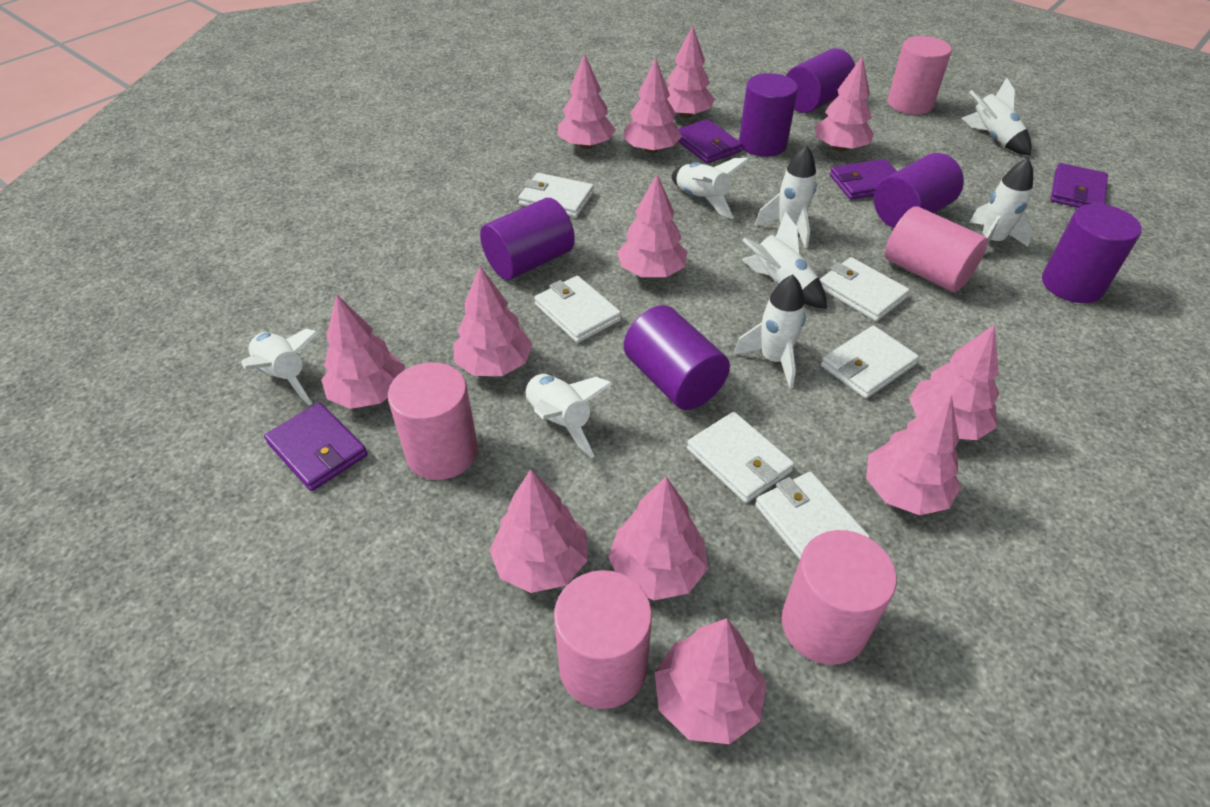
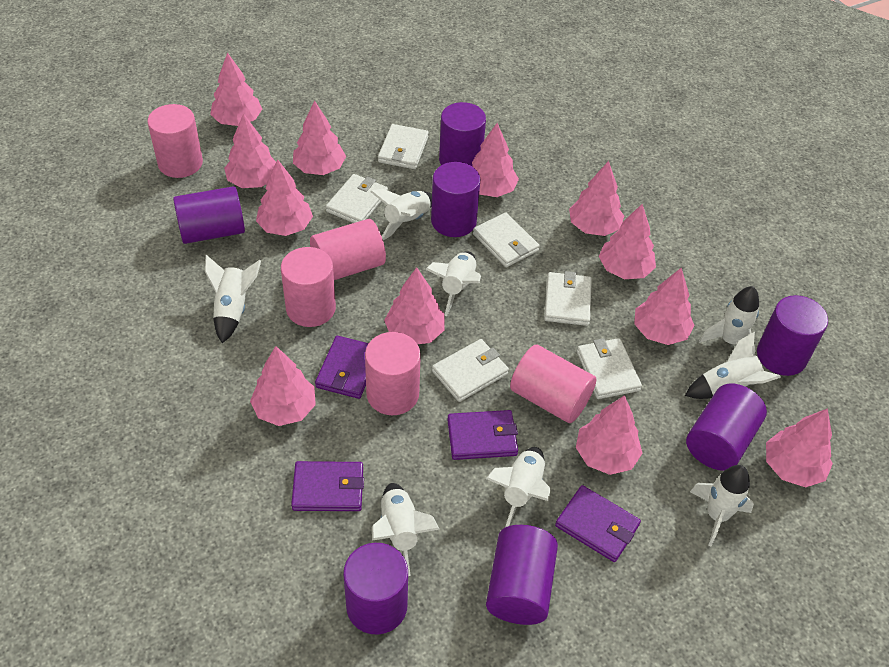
purple cylinder: 6 -> 7

